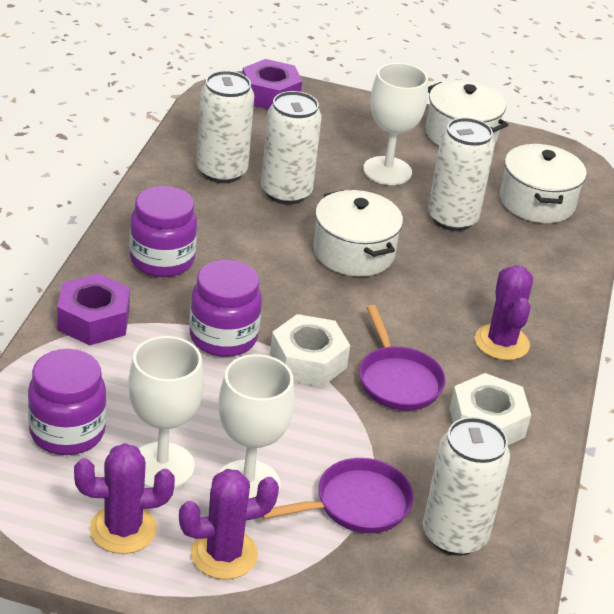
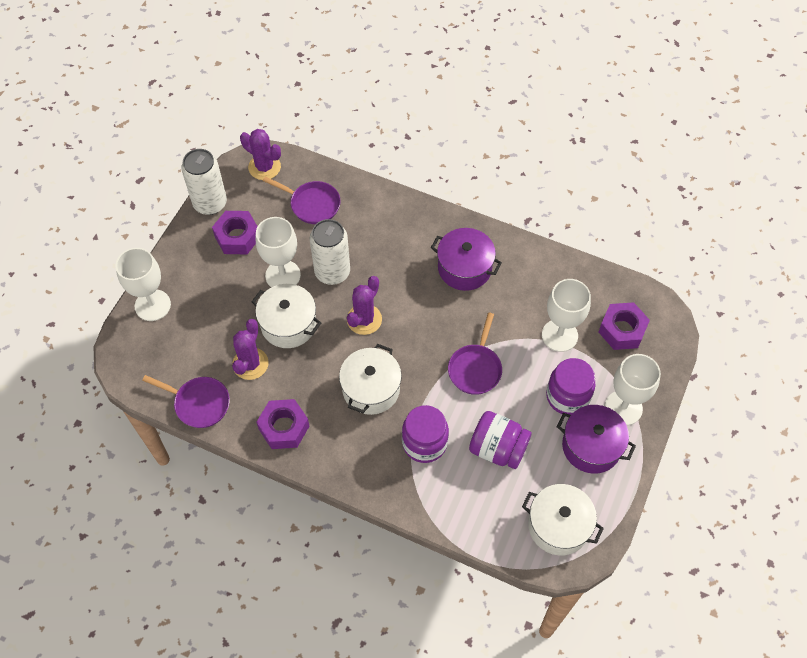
purple nut: 2 -> 3
purple pan: 2 -> 3
purple pot: 0 -> 2
white can: 4 -> 2
white goblet: 3 -> 4
white nut: 2 -> 0

